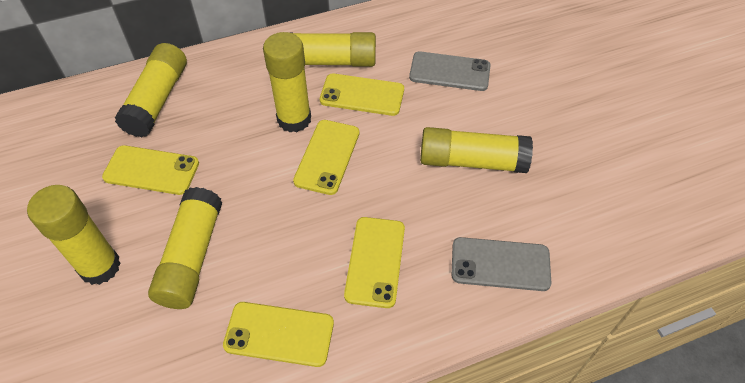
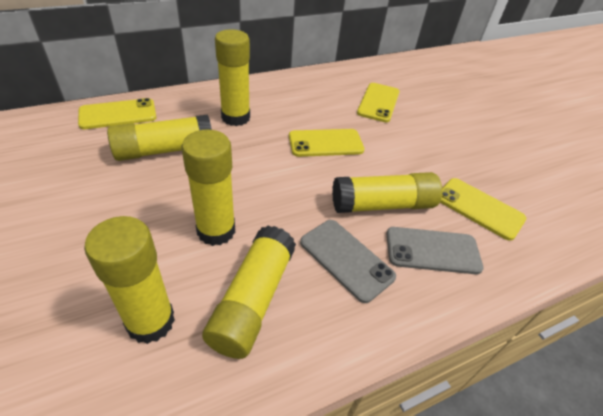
yellow phone: 5 -> 4

